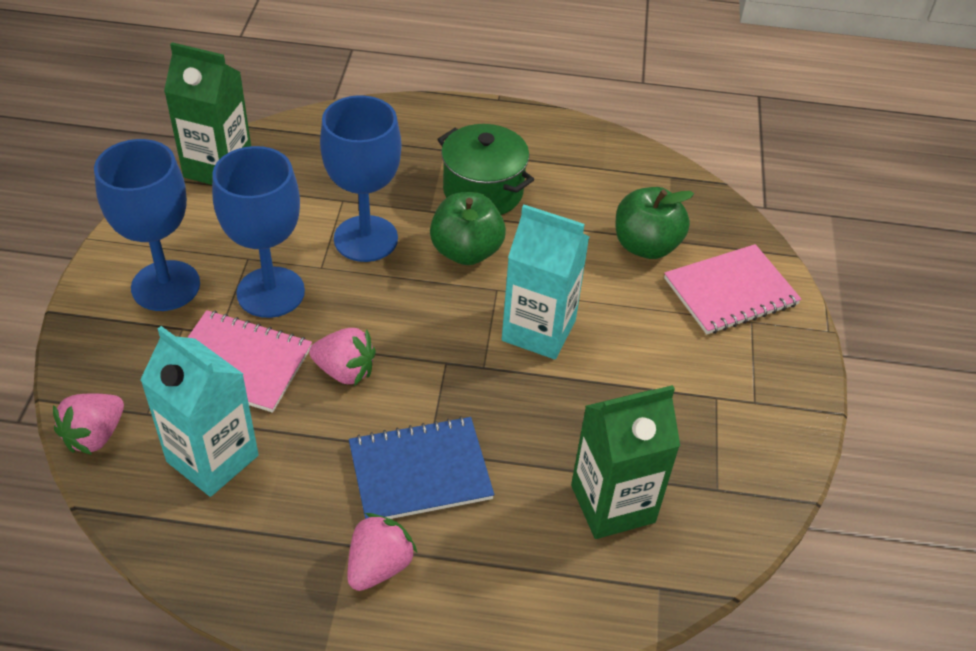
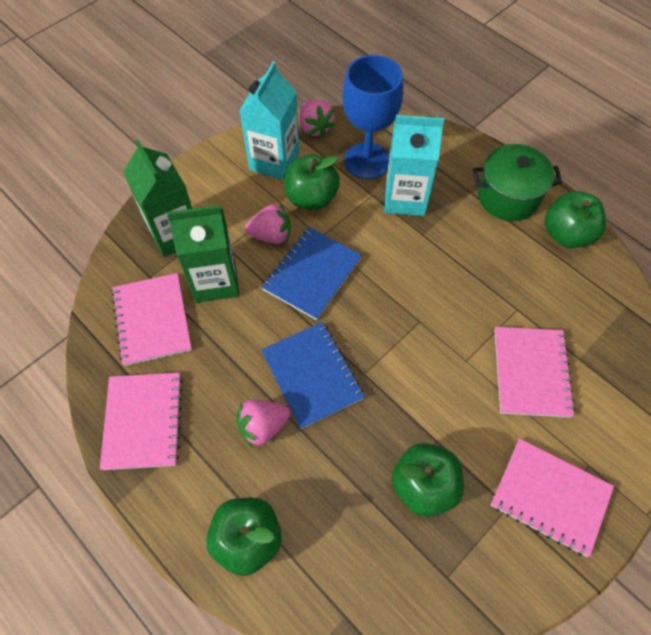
blue goblet: 3 -> 1
blue notebook: 1 -> 2
green apple: 2 -> 4
pink notebook: 2 -> 4

